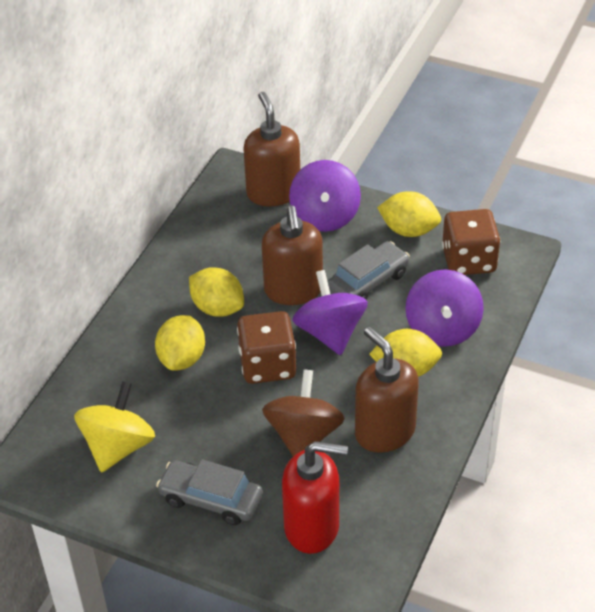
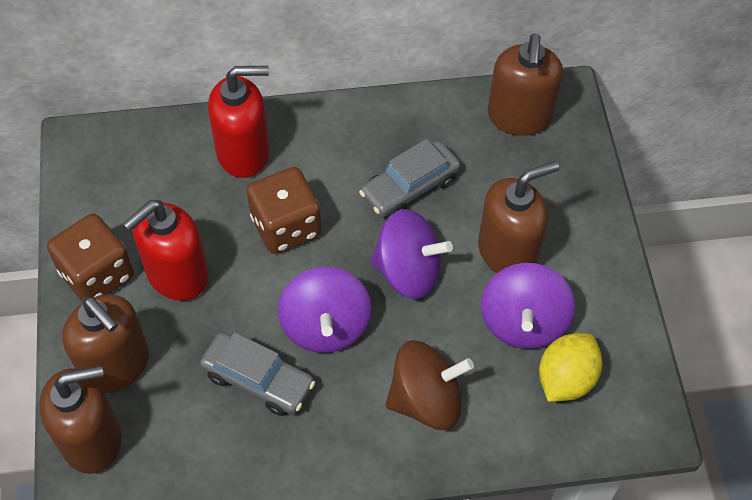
brown soap dispenser: 3 -> 4
red soap dispenser: 1 -> 2
yellow lemon: 4 -> 1
yellow spinning top: 1 -> 0

